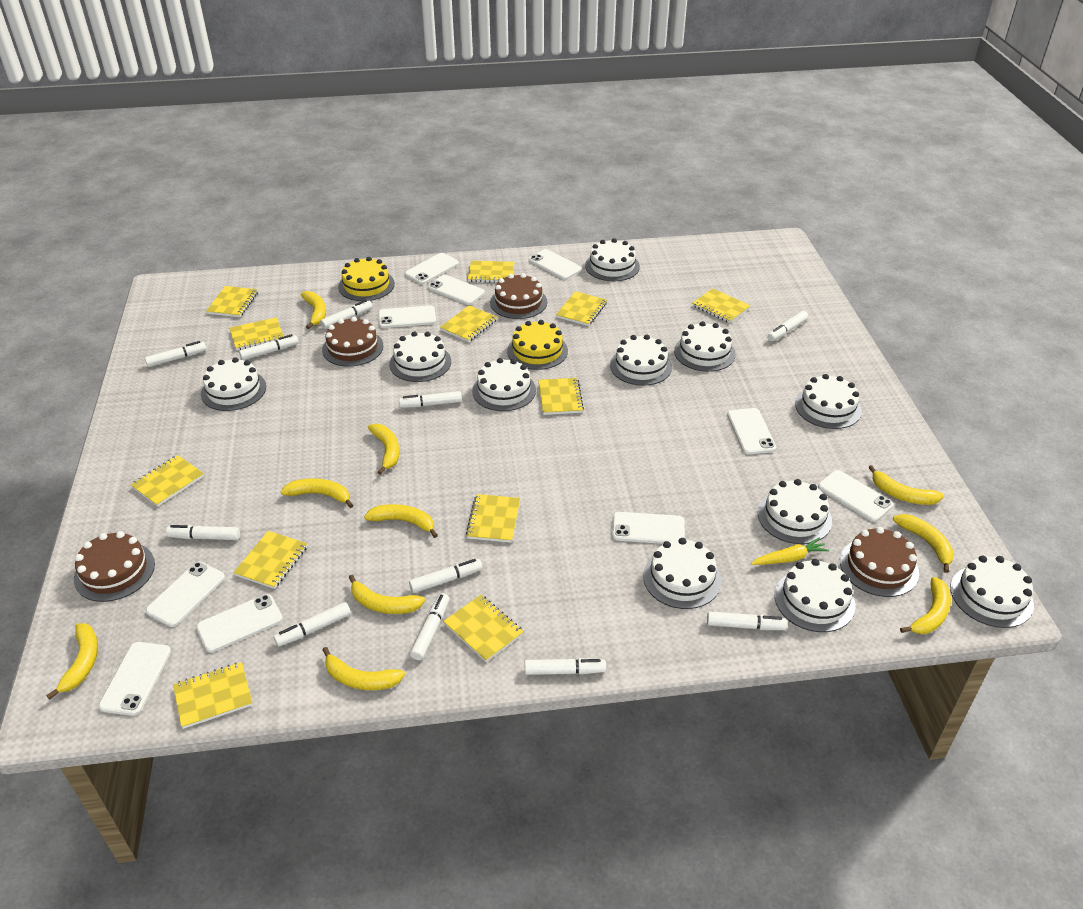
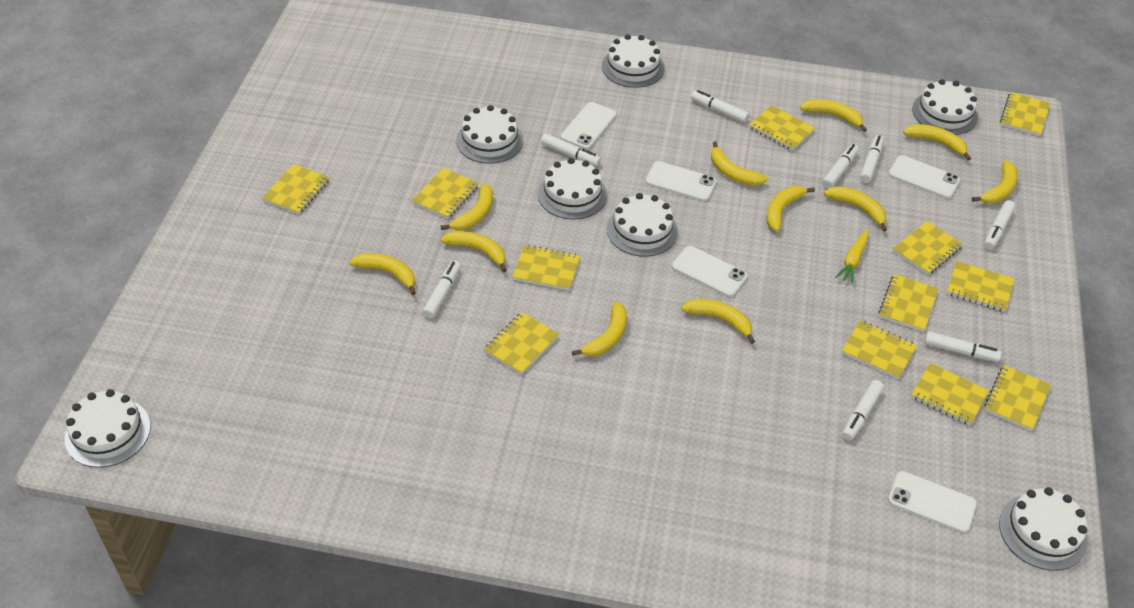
brown cake: 4 -> 0
white cake: 11 -> 7
white marker: 11 -> 8
white phone: 10 -> 5
yellow banana: 10 -> 11
yellow cake: 2 -> 0

